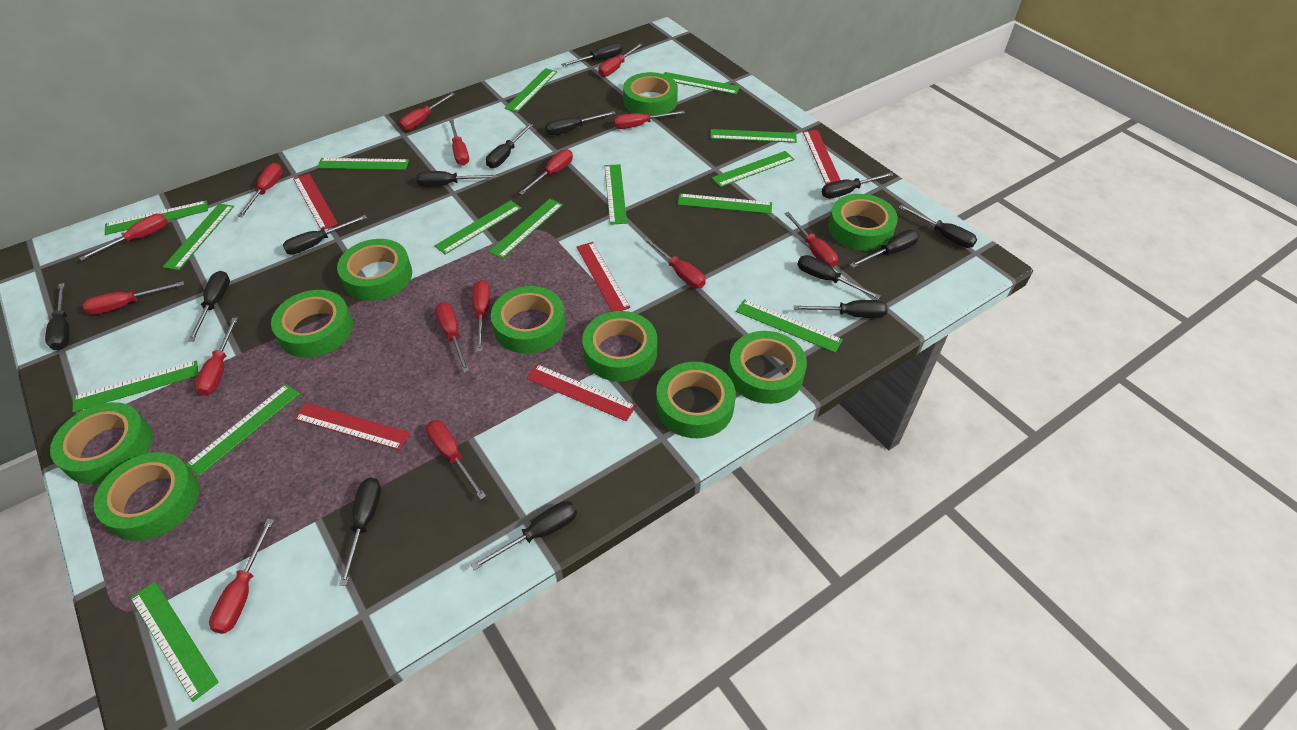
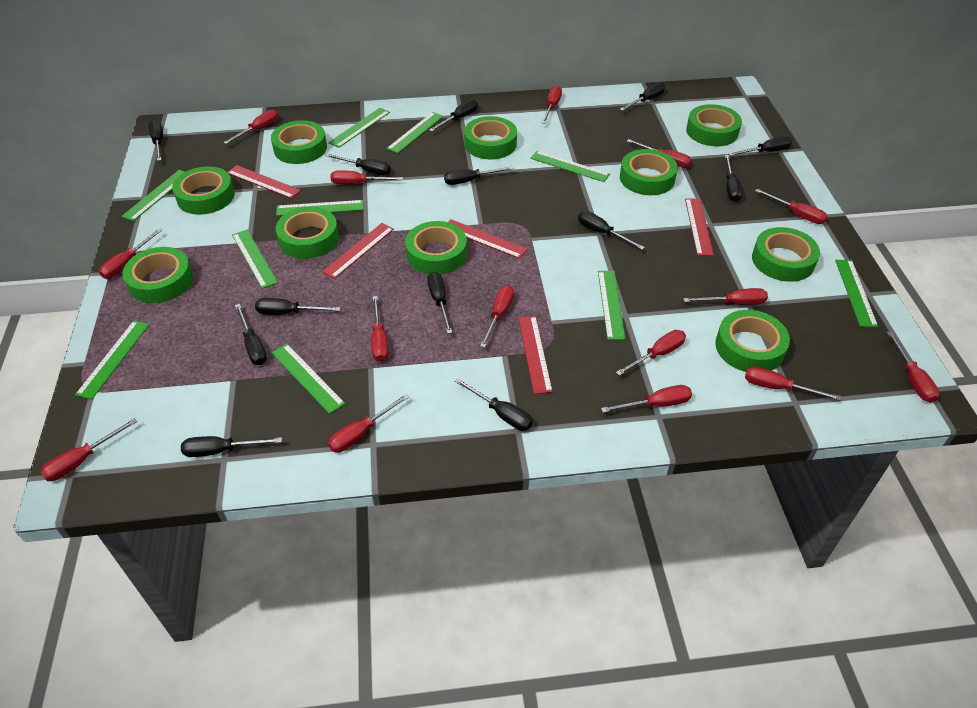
black screwdriver: 14 -> 13
green ruler: 15 -> 10

